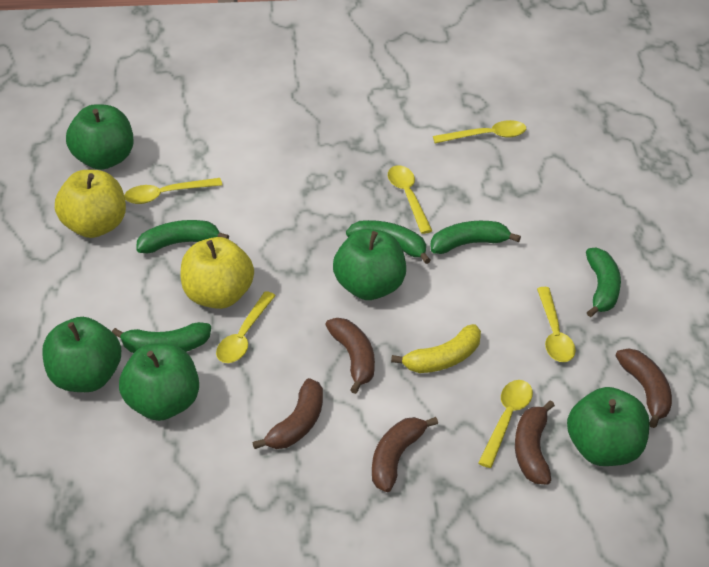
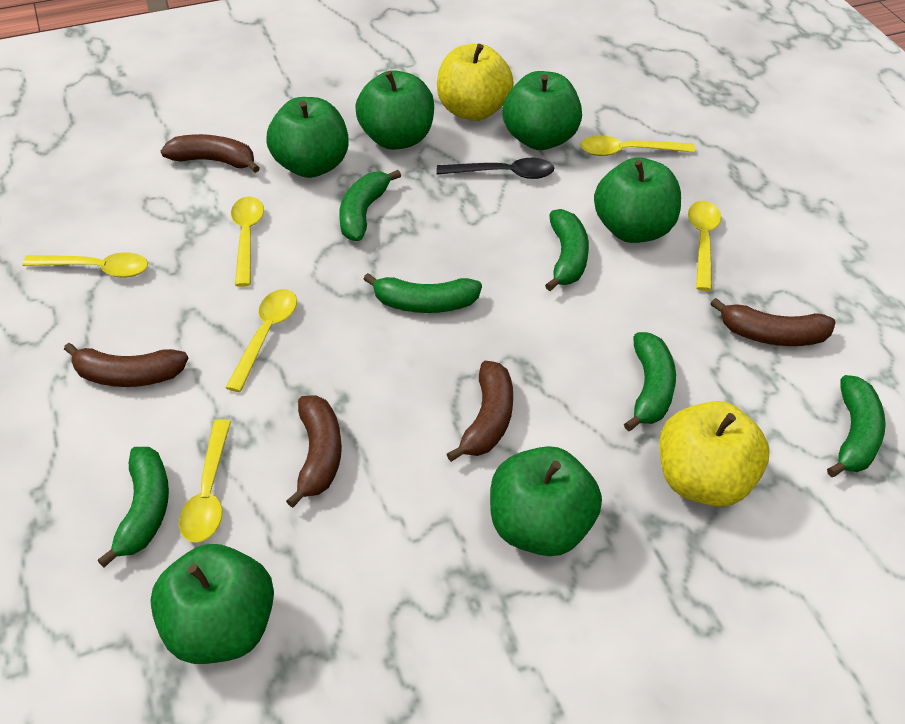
black spoon: 0 -> 1
green apple: 5 -> 6
green banana: 5 -> 6
yellow banana: 1 -> 0

